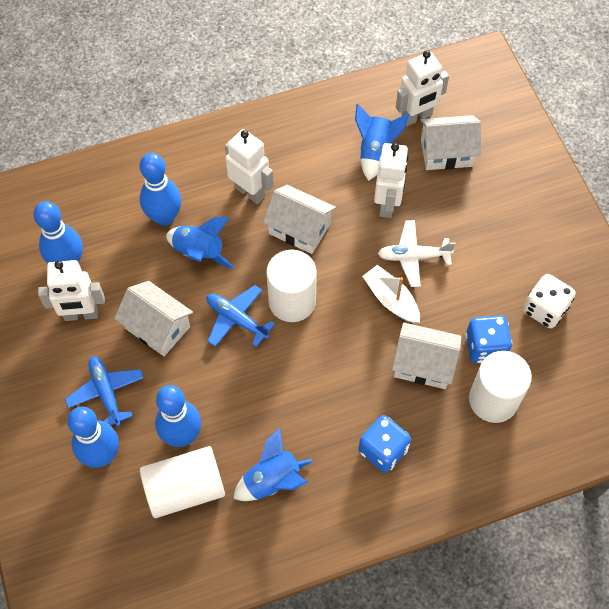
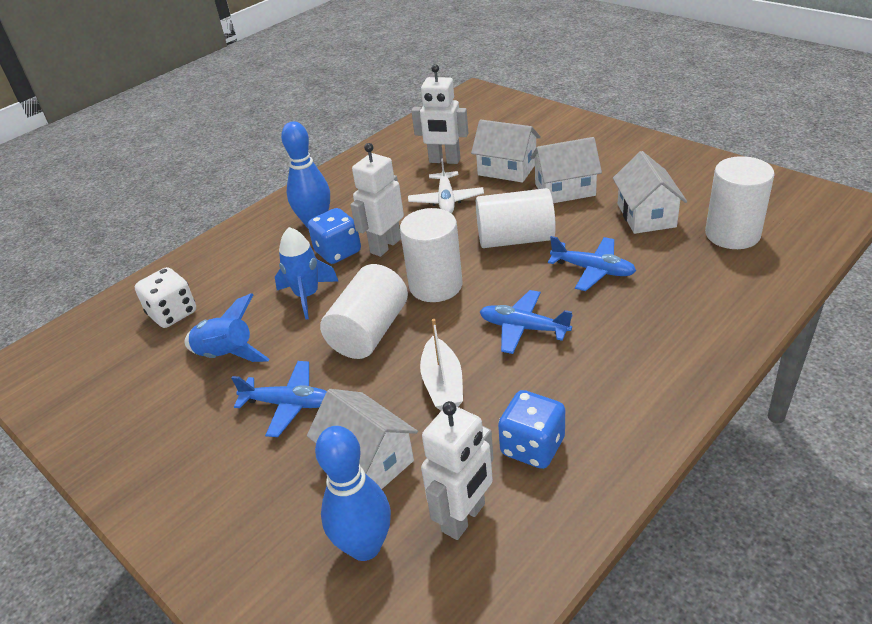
blue bowling pin: 4 -> 2
blue plane: 2 -> 3
blue rocket: 3 -> 2
white cylinder: 3 -> 4
white robot: 4 -> 3

